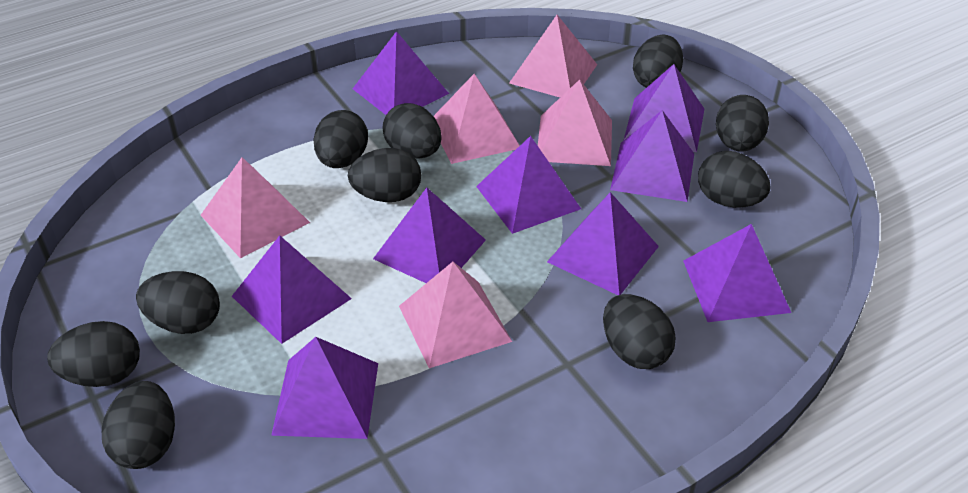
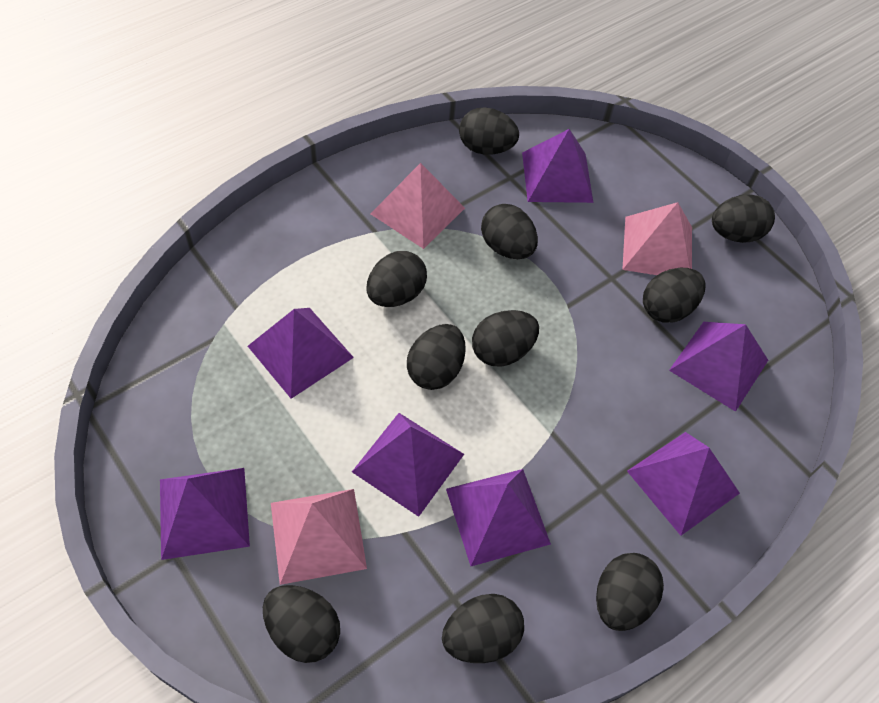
pink pyramid: 5 -> 3
purple pyramid: 9 -> 7

